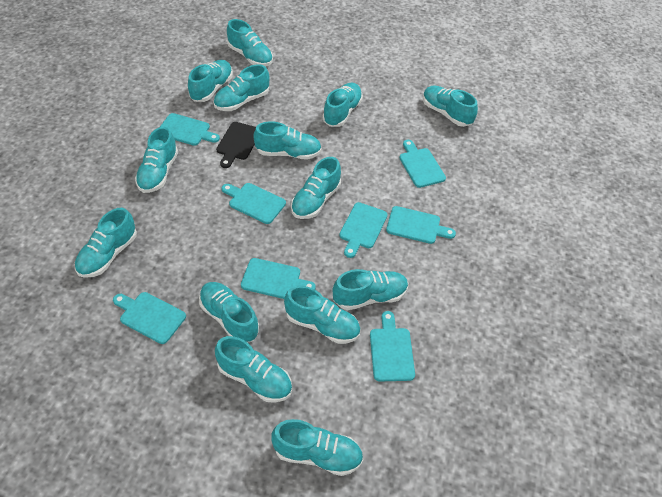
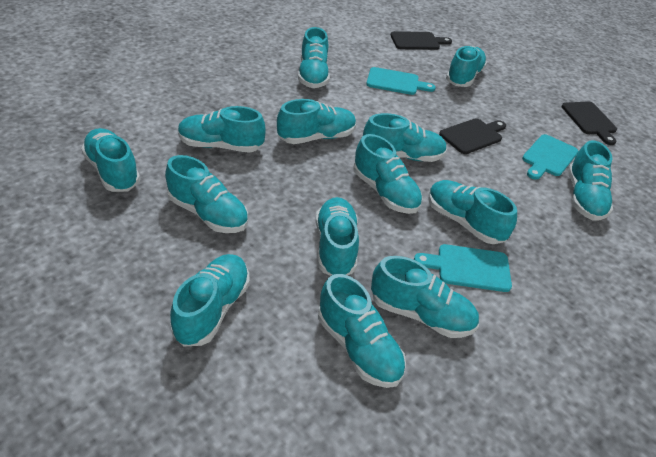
black cutting board: 1 -> 3
turquoise cutting board: 8 -> 3

